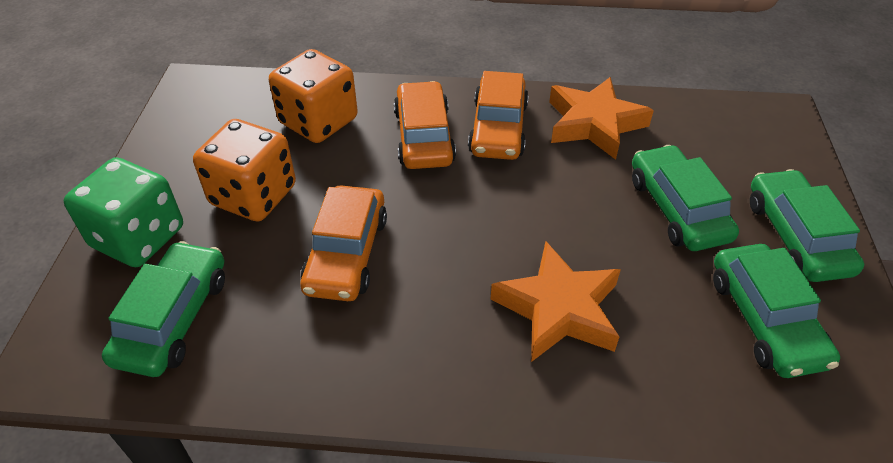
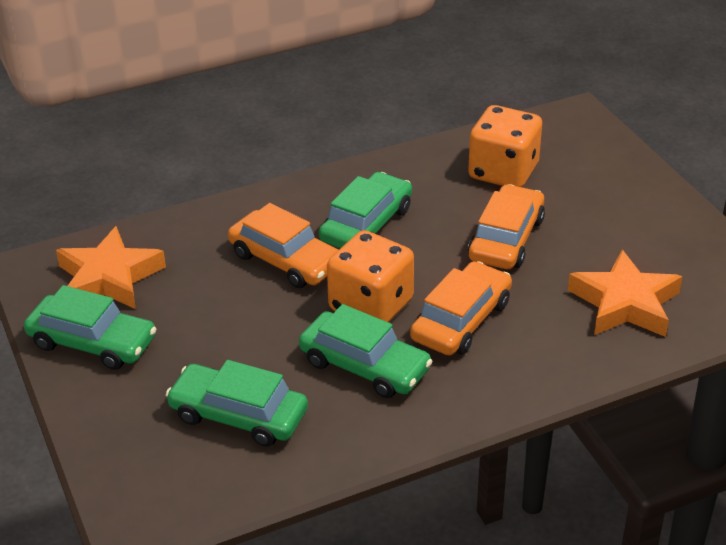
green dice: 1 -> 0

